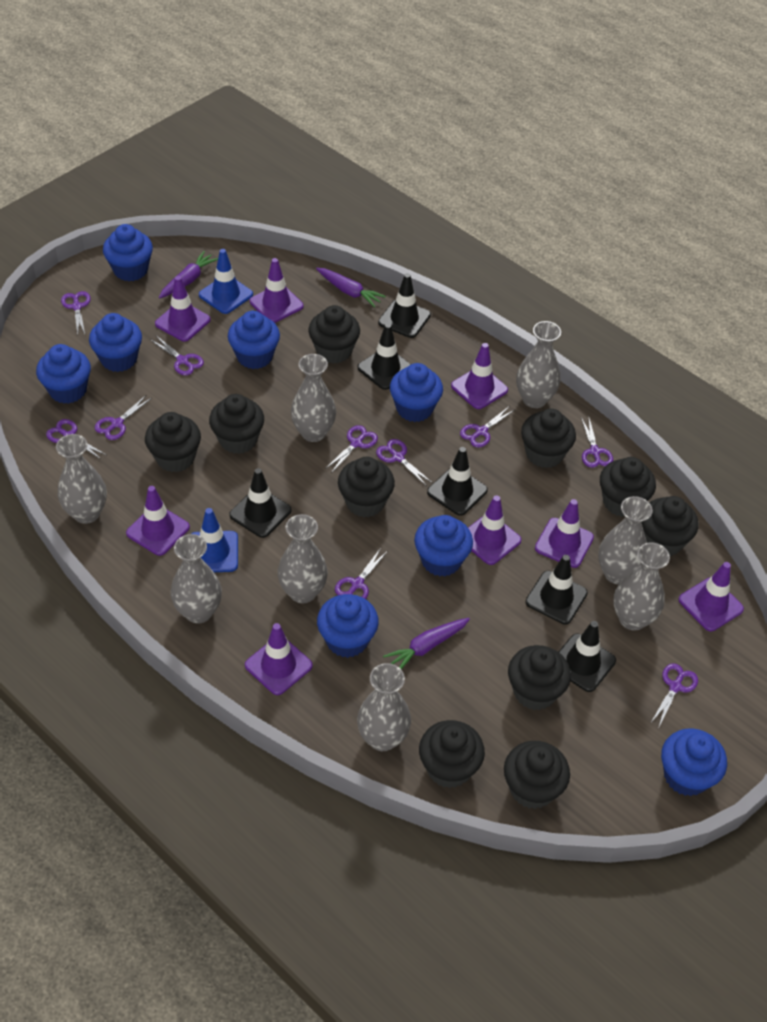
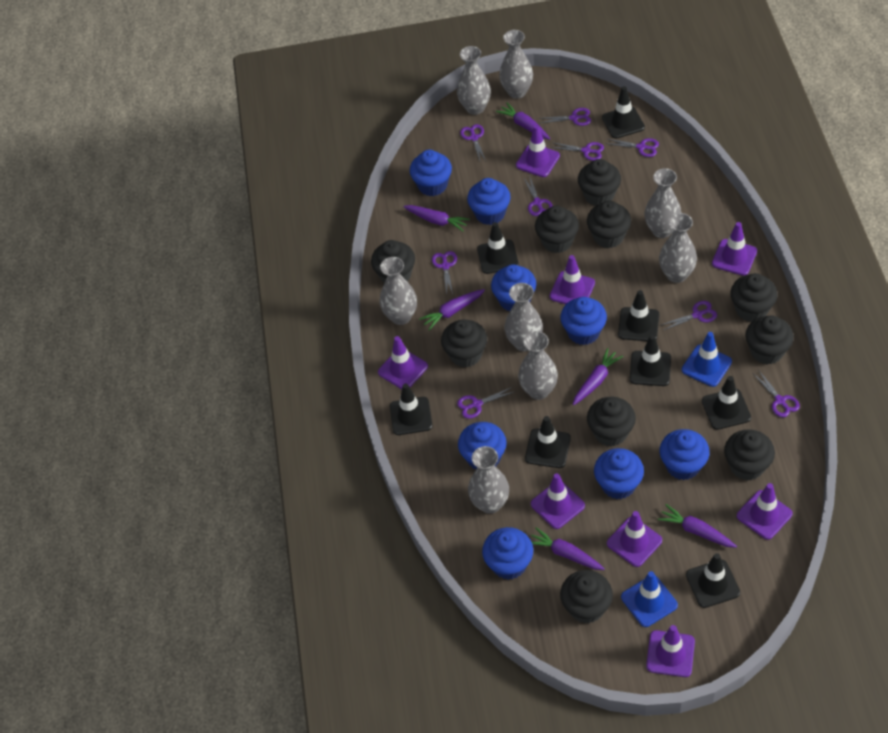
black traffic cone: 6 -> 8
purple carrot: 3 -> 6
purple scissors: 10 -> 9

